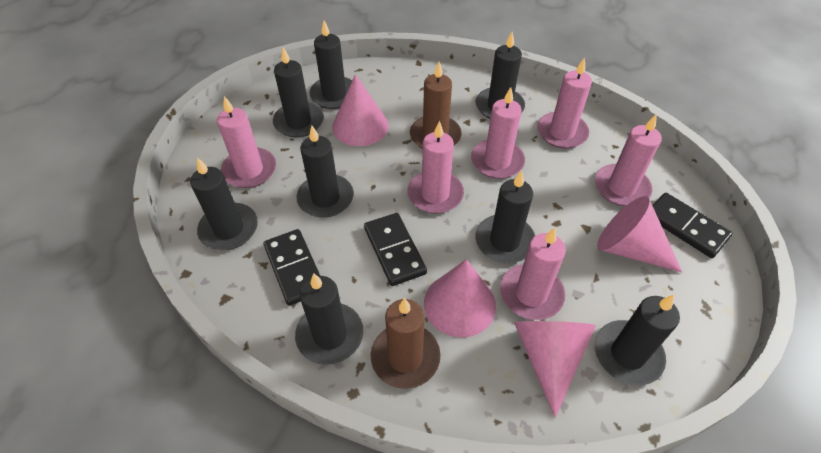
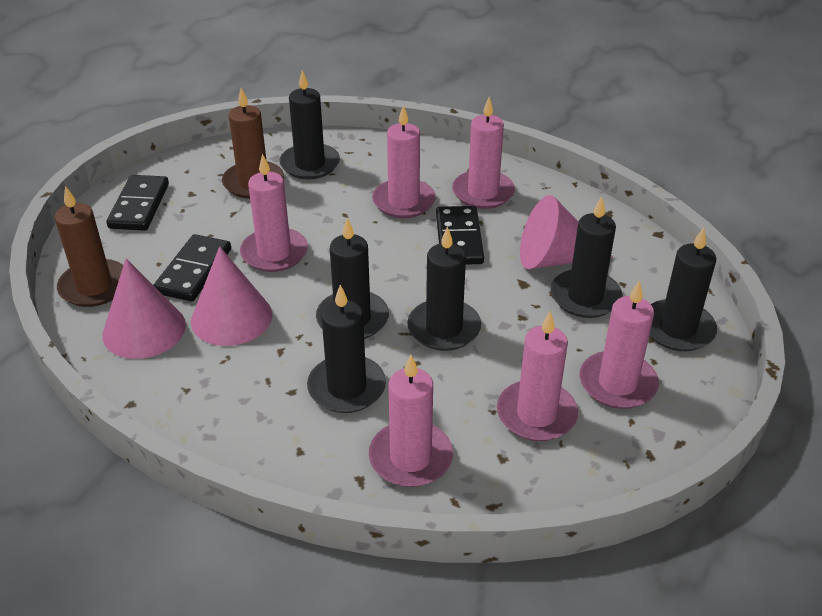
black candle: 8 -> 6
pink cone: 4 -> 3

